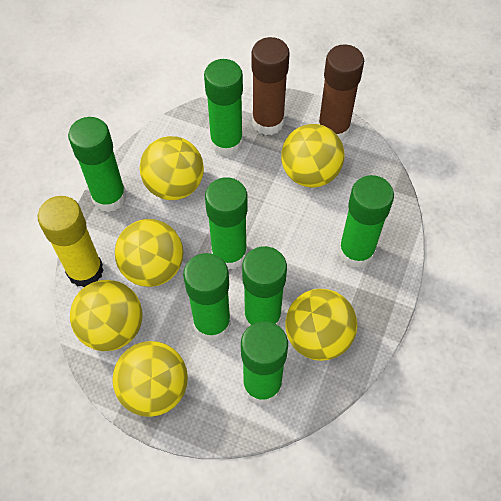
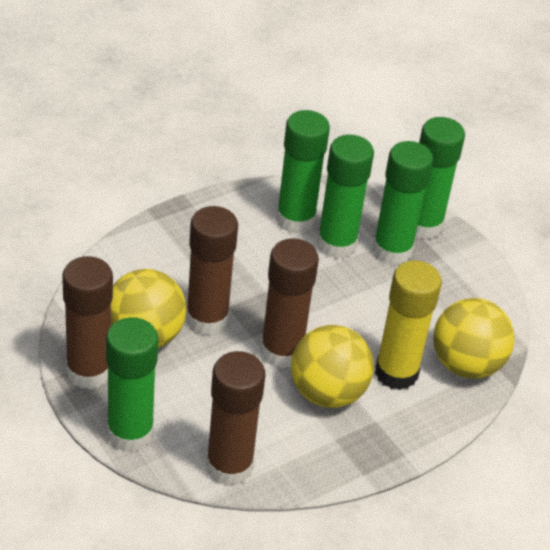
brown glue stick: 2 -> 4
green glue stick: 7 -> 5
yellow ball: 6 -> 3

